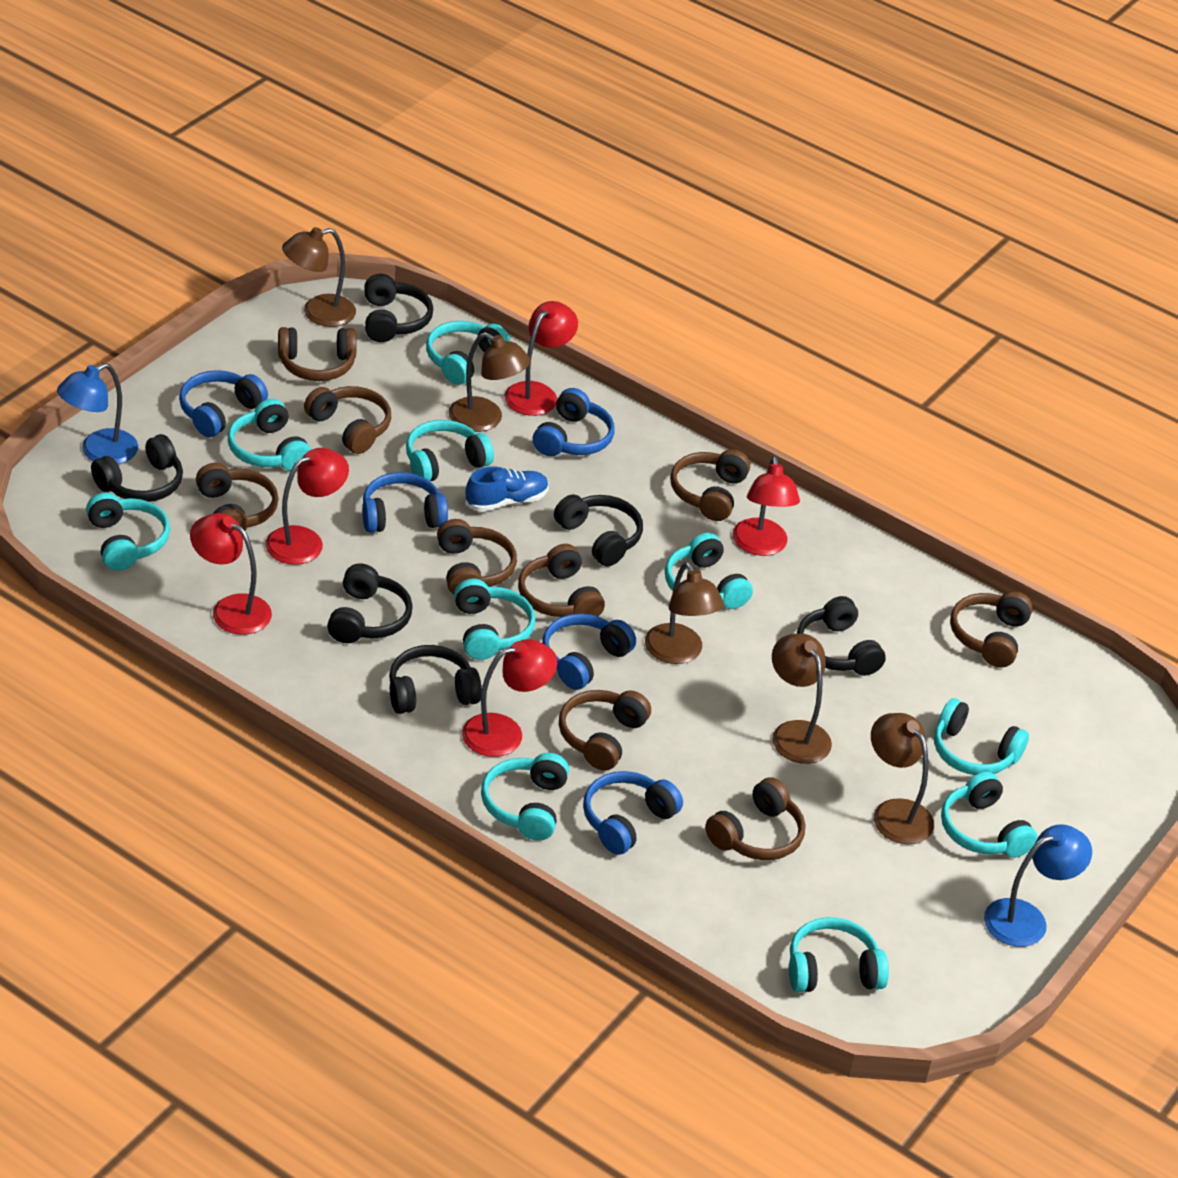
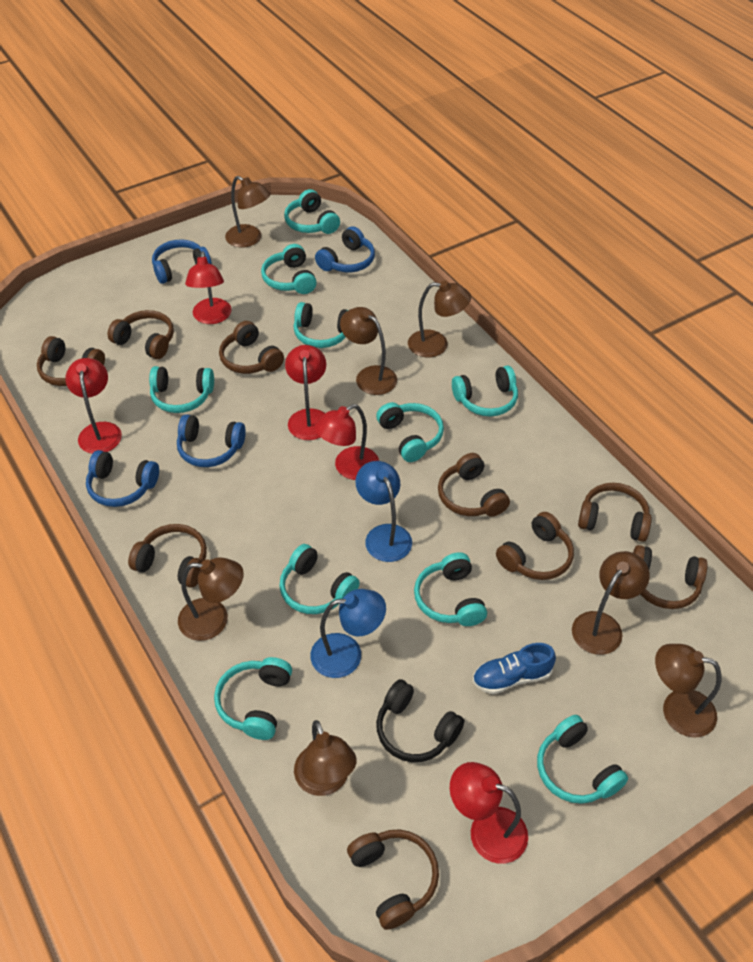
black headphones: 6 -> 1
blue headphones: 5 -> 4
brown lamp: 5 -> 7

